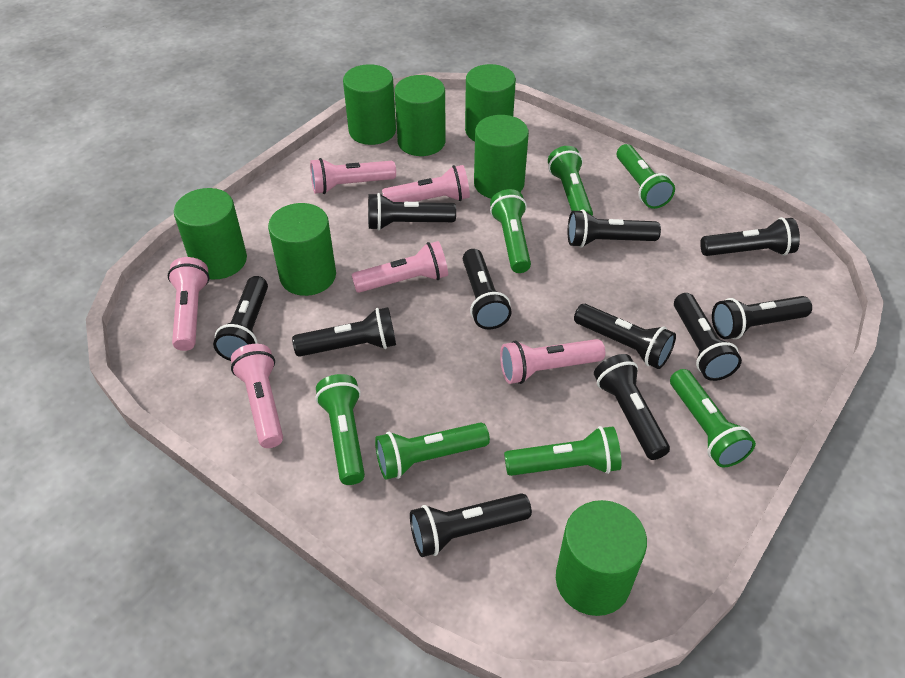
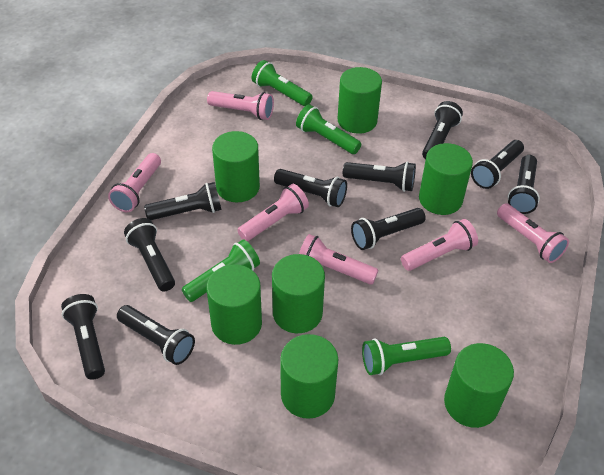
black flashlight: 11 -> 10
green flashlight: 7 -> 4

